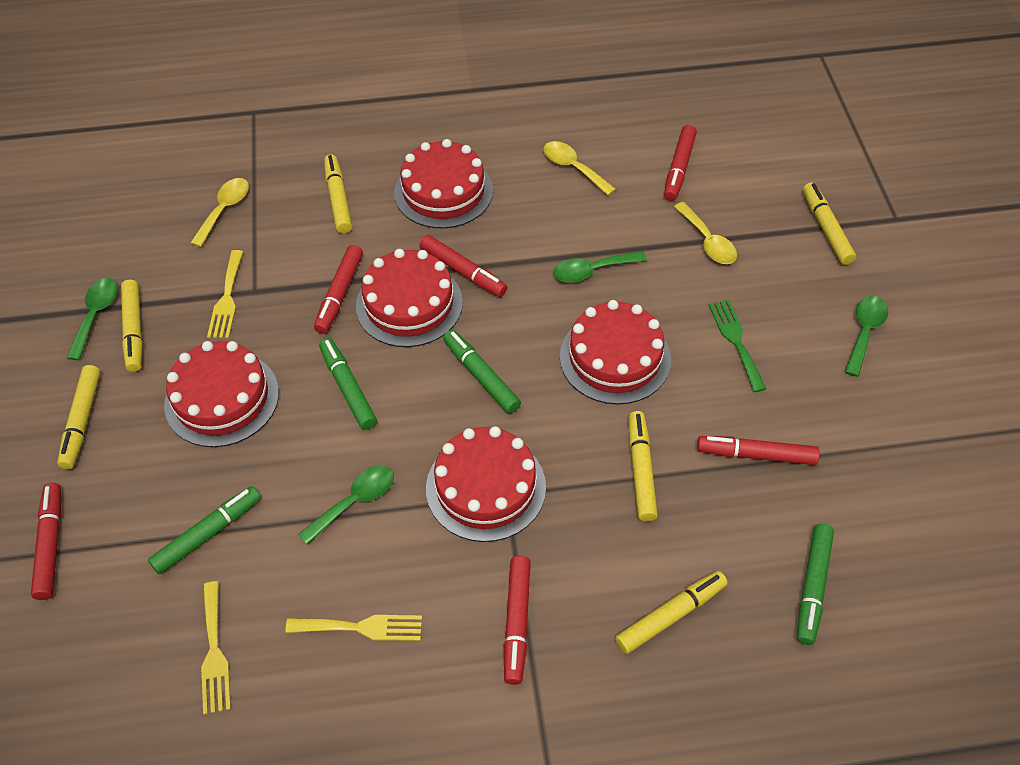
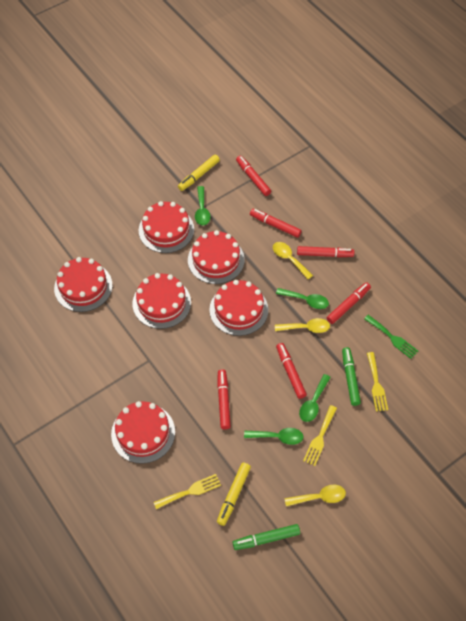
green marker: 4 -> 2
red cake: 5 -> 6
yellow marker: 6 -> 2

